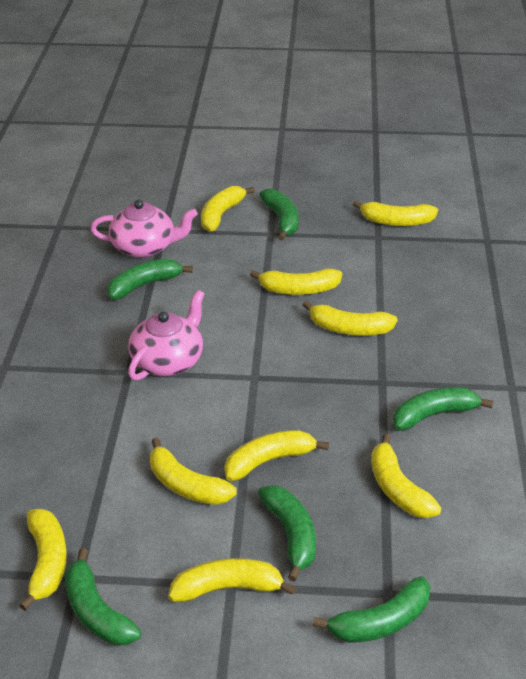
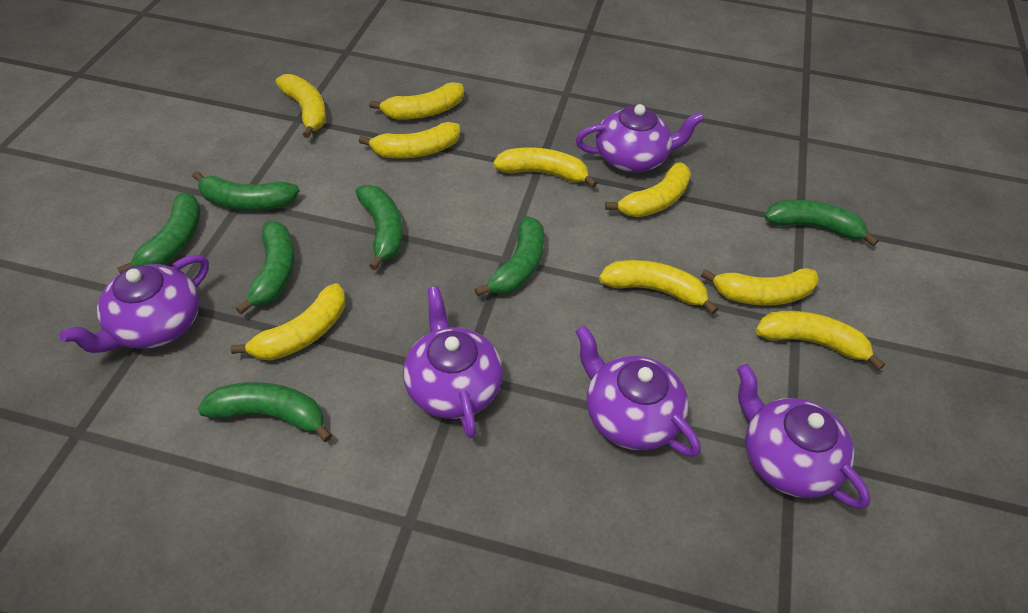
green banana: 6 -> 7
pink teapot: 2 -> 0
purple teapot: 0 -> 5

